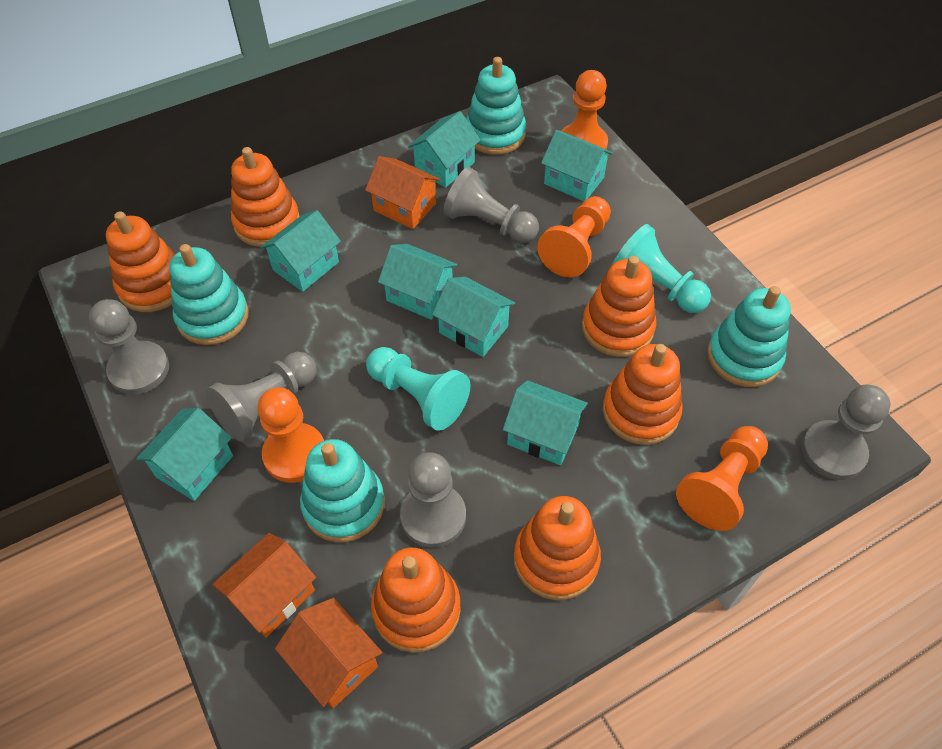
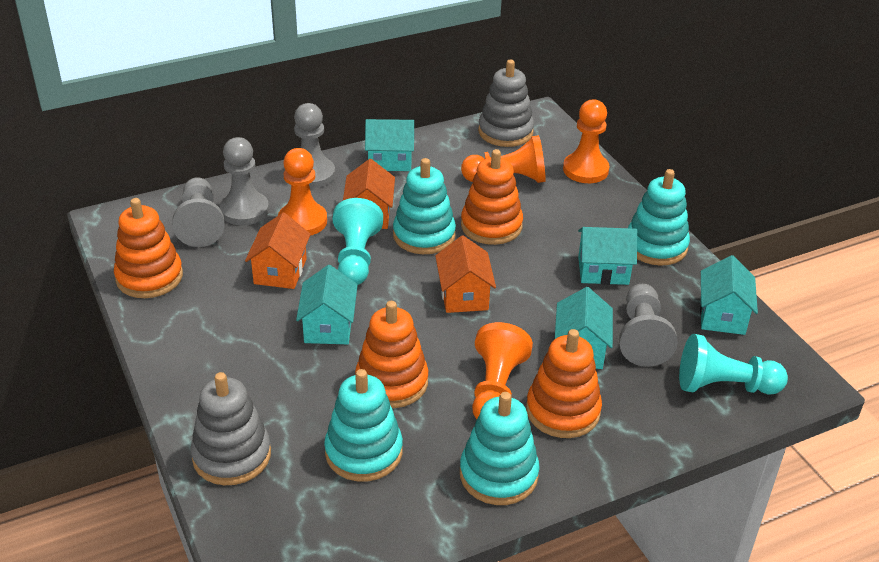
grey pawn: 5 -> 4
grey stacking toy: 0 -> 2
orange stacking toy: 6 -> 4
turquoise house: 7 -> 5

